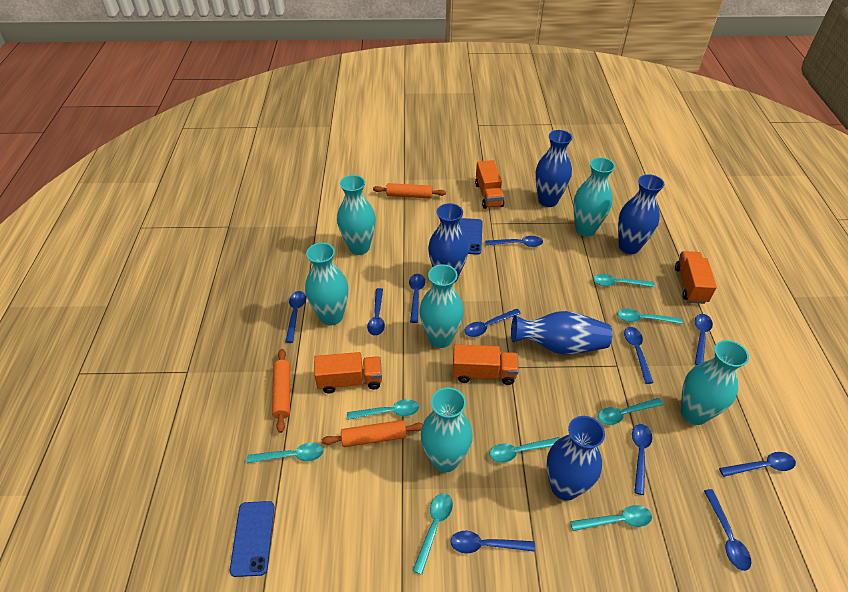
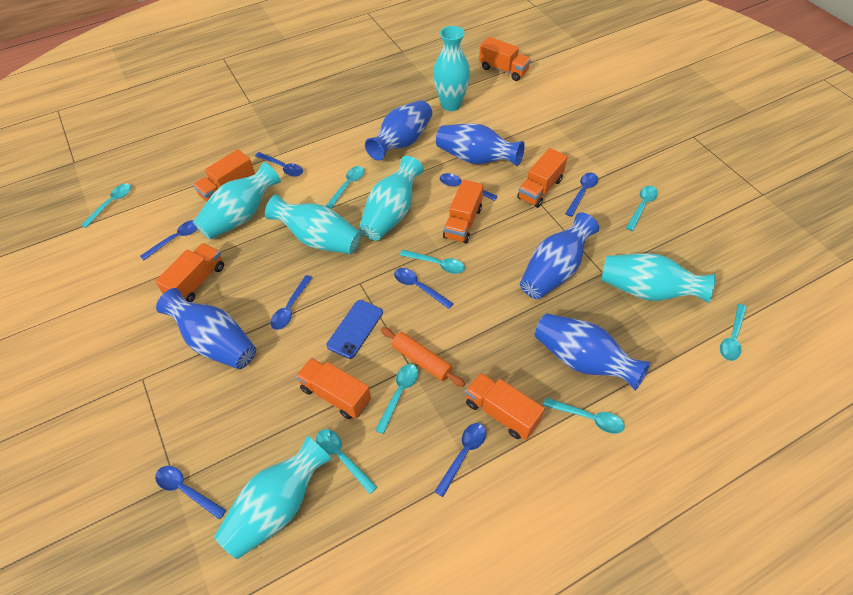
blue phone: 2 -> 1
blue spoon: 11 -> 8
orange rolling pin: 3 -> 1
orange truck: 4 -> 7

